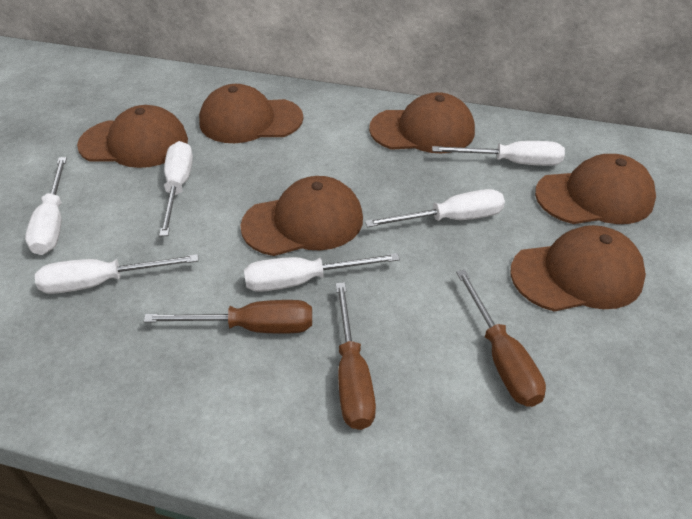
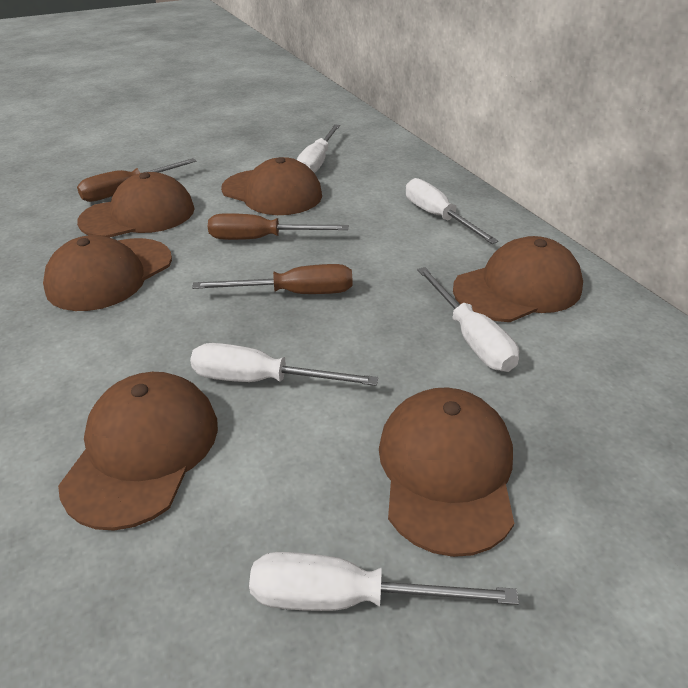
white screwdriver: 6 -> 5

